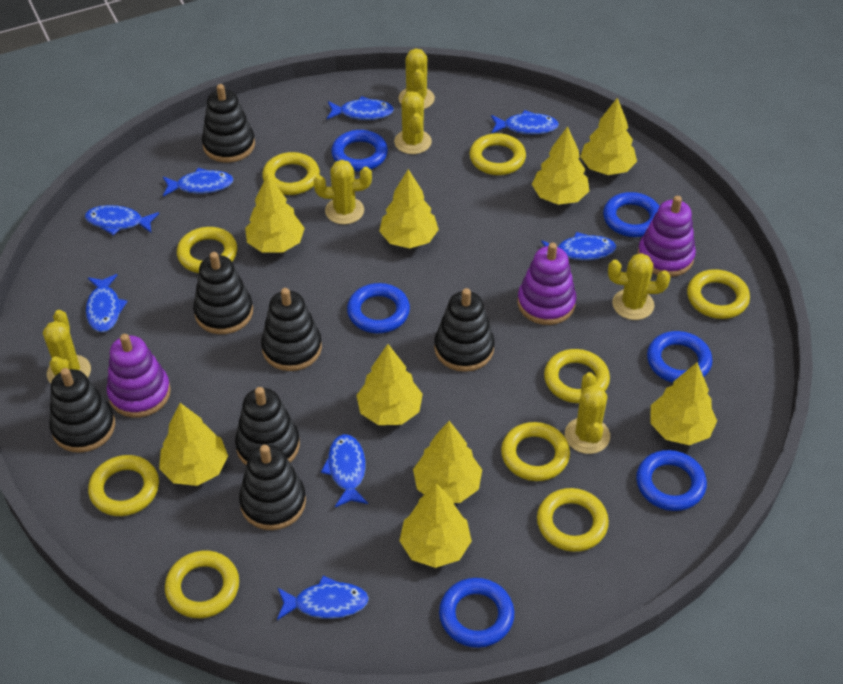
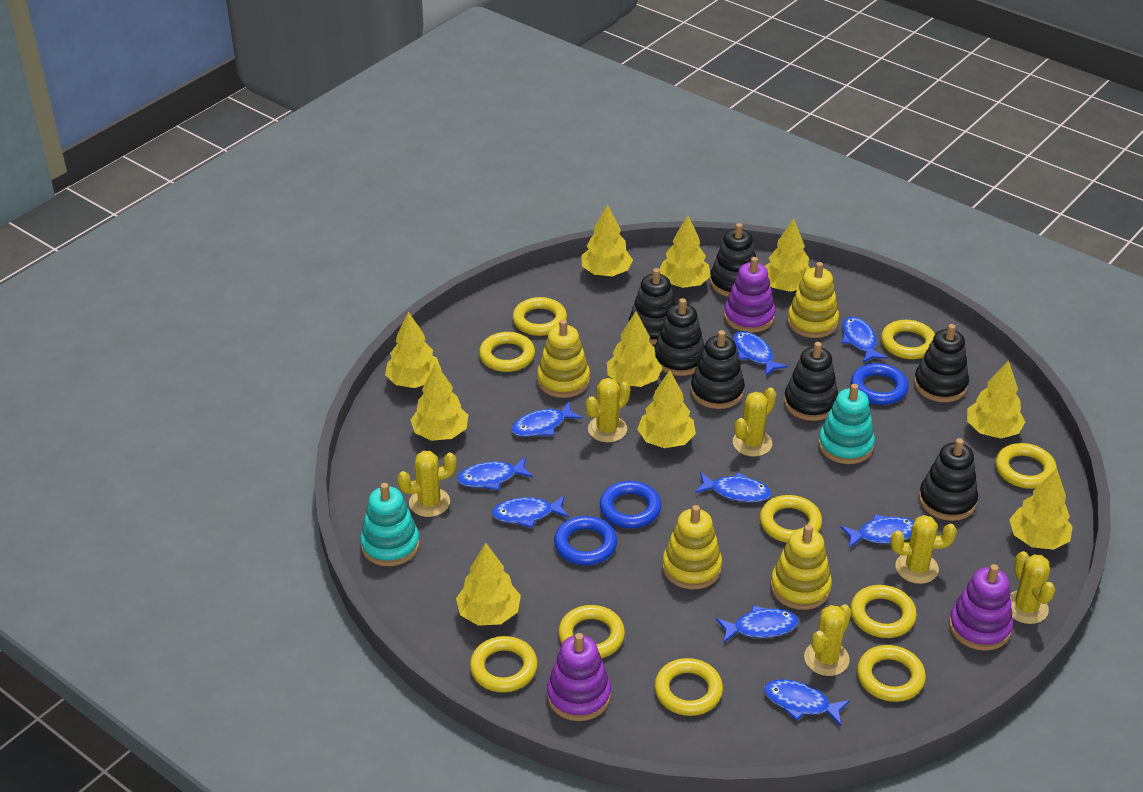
blue fish: 8 -> 9
blue ring: 6 -> 3
turquoise stacking toy: 0 -> 2
yellow ring: 9 -> 10
yellow stacking toy: 0 -> 4
yellow tree: 9 -> 10

